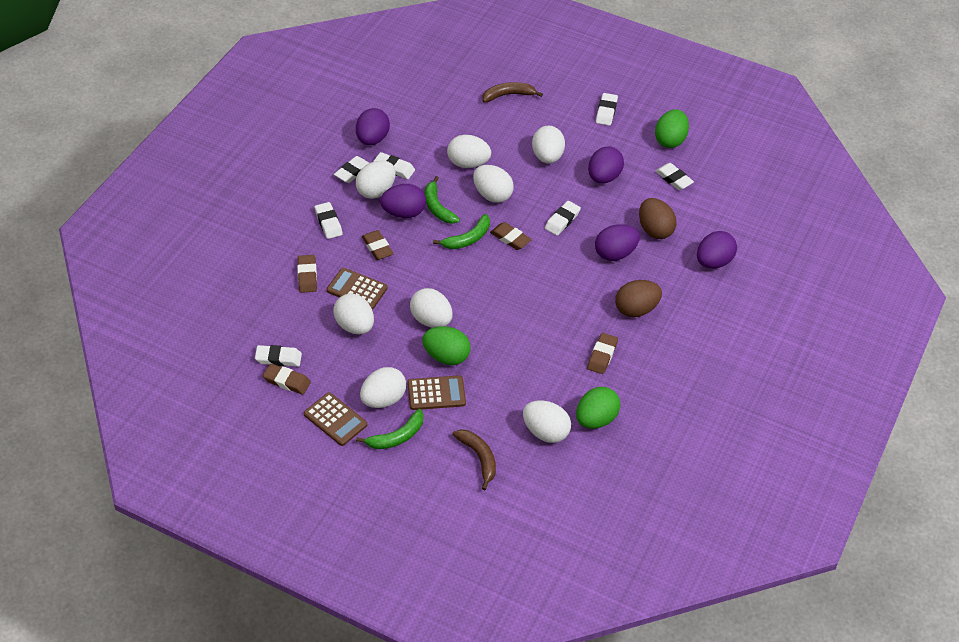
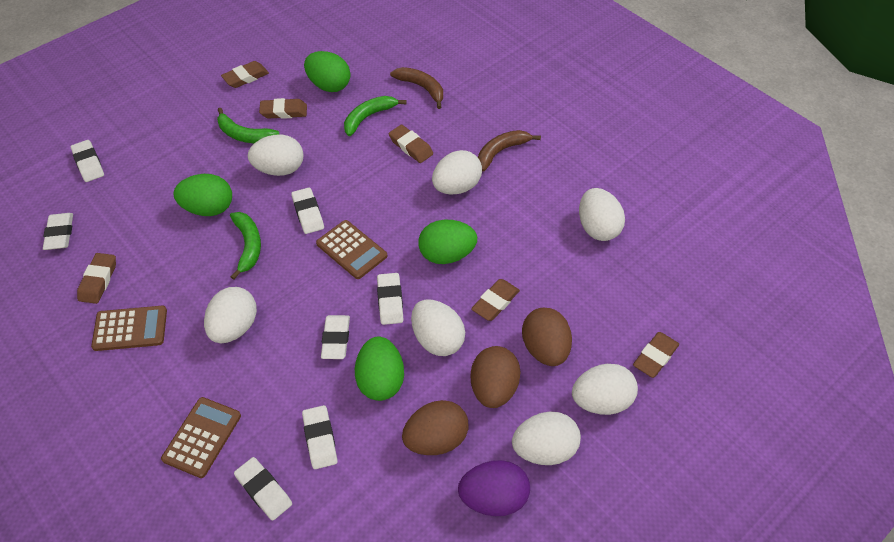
brown egg: 2 -> 3
brown eraser: 5 -> 6
green egg: 3 -> 4
purple egg: 5 -> 1
white egg: 8 -> 7

